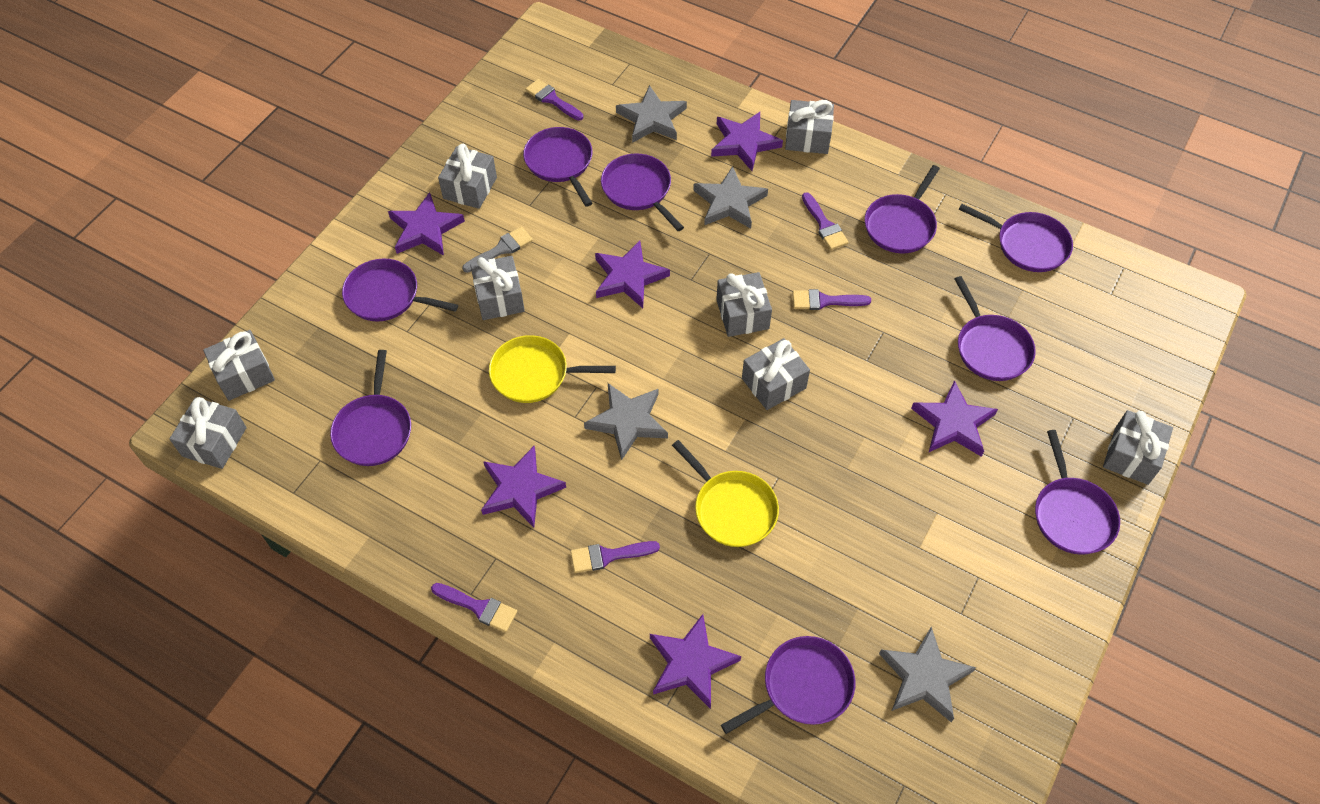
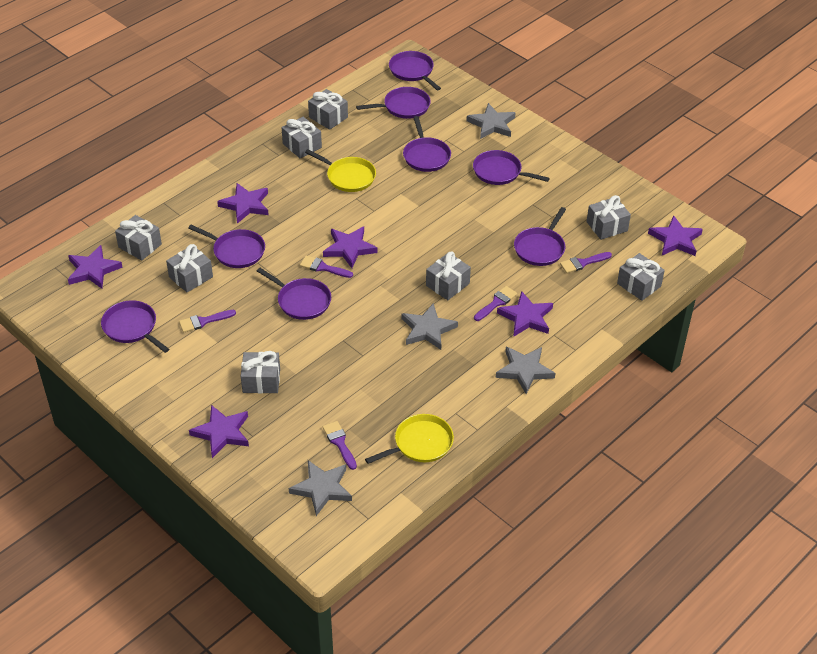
grey brush: 1 -> 0
purple pan: 9 -> 8

